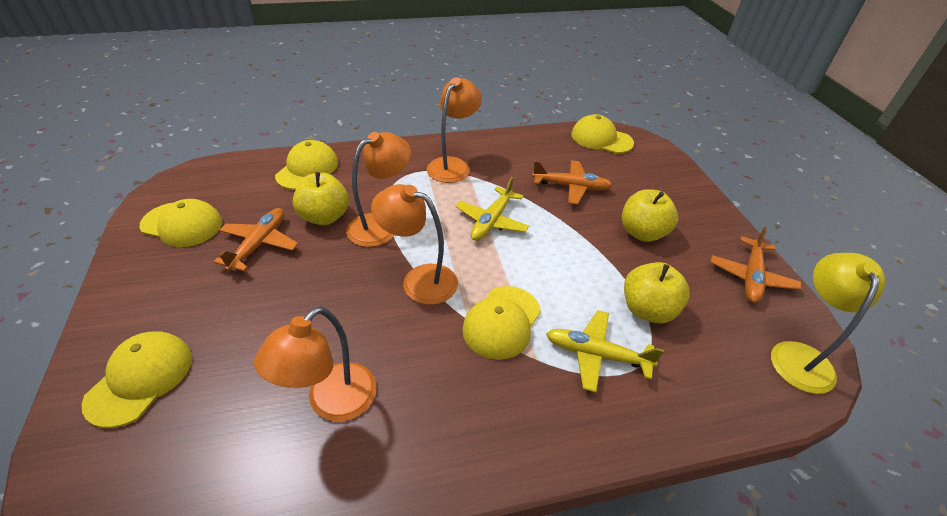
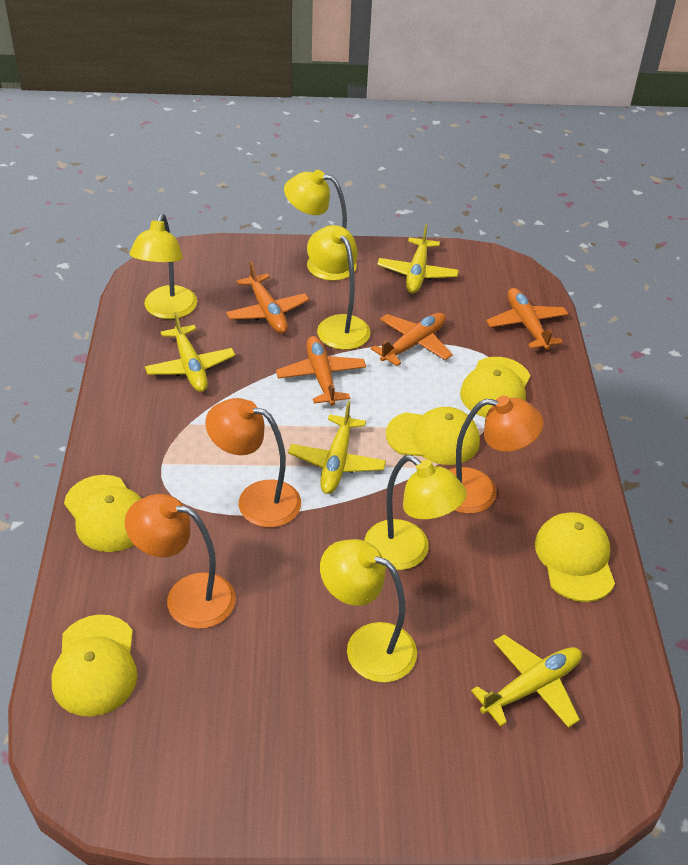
orange lamp: 4 -> 3
orange plane: 3 -> 4
yellow apple: 3 -> 0
yellow lamp: 1 -> 5
yellow plane: 2 -> 4

